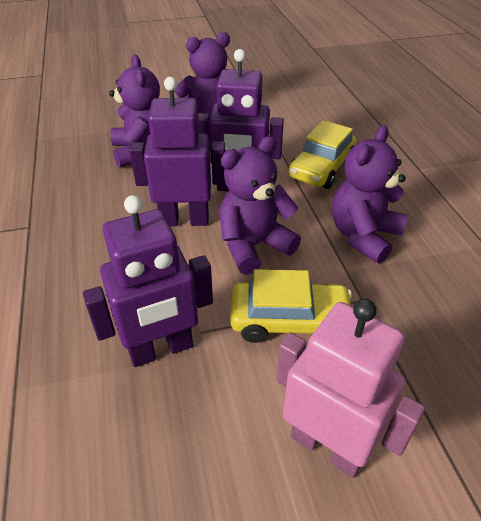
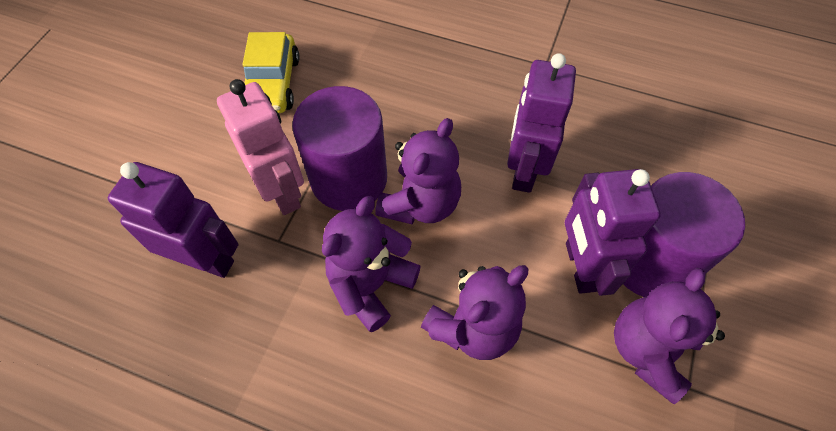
purple cylinder: 0 -> 2
yellow car: 2 -> 1

